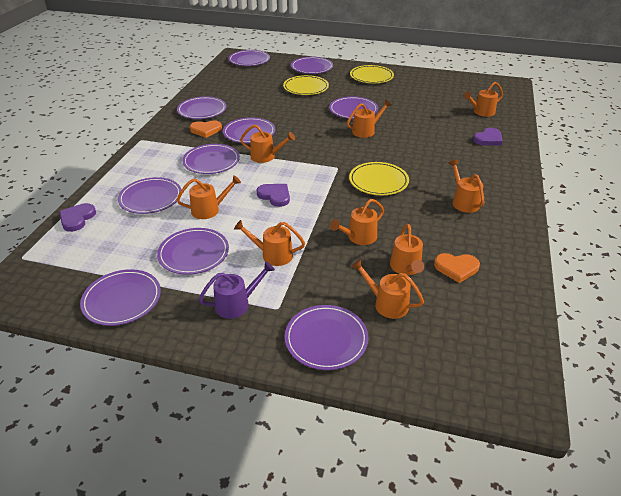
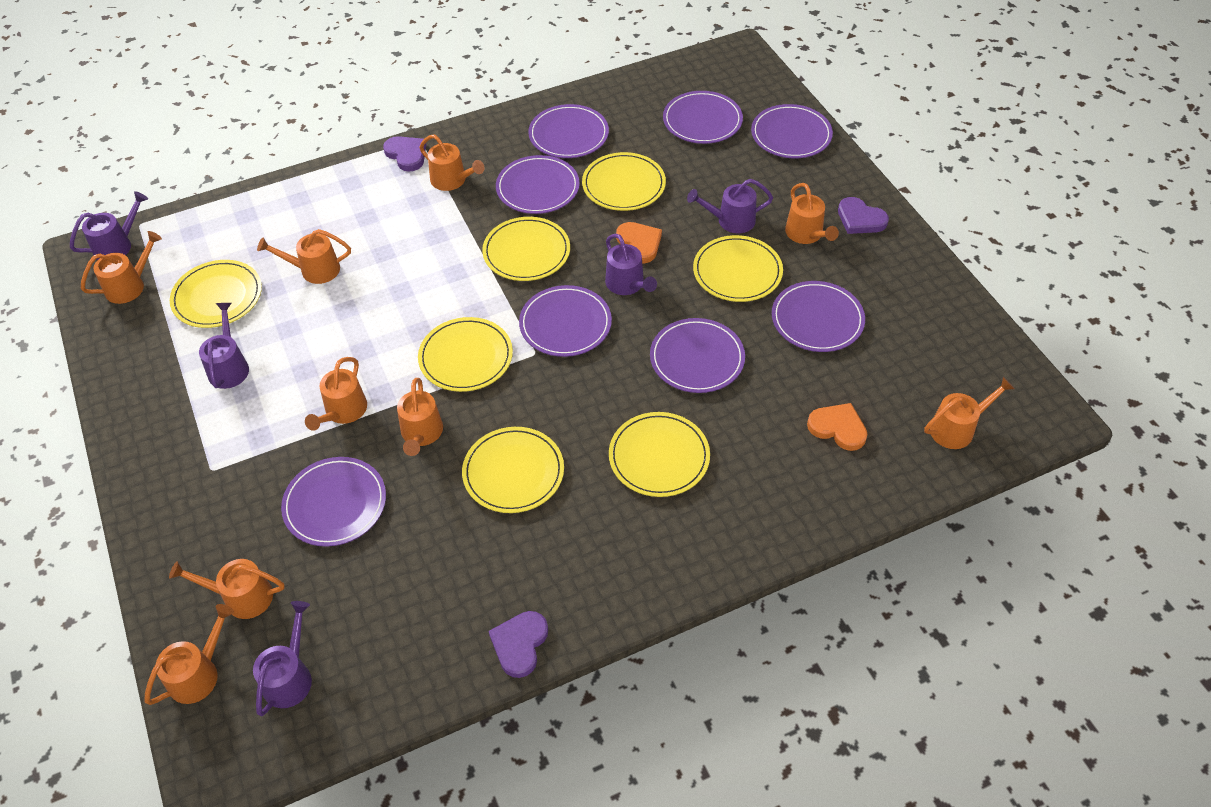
purple plate: 10 -> 8
purple watering can: 1 -> 5
yellow plate: 3 -> 7

